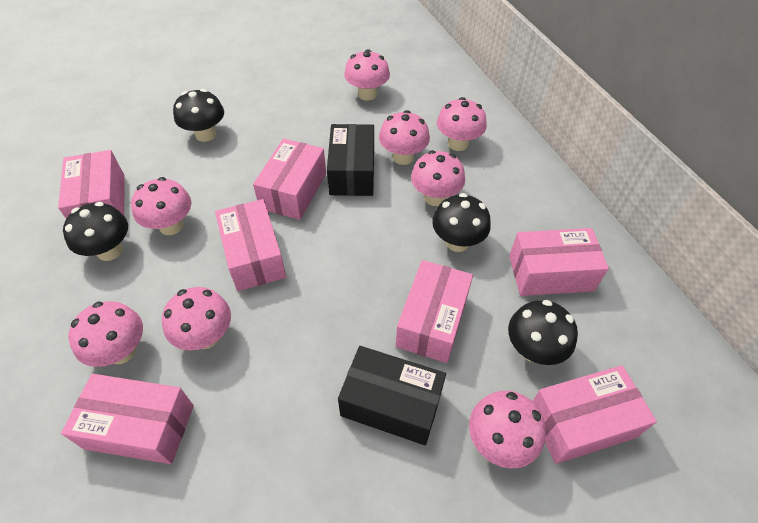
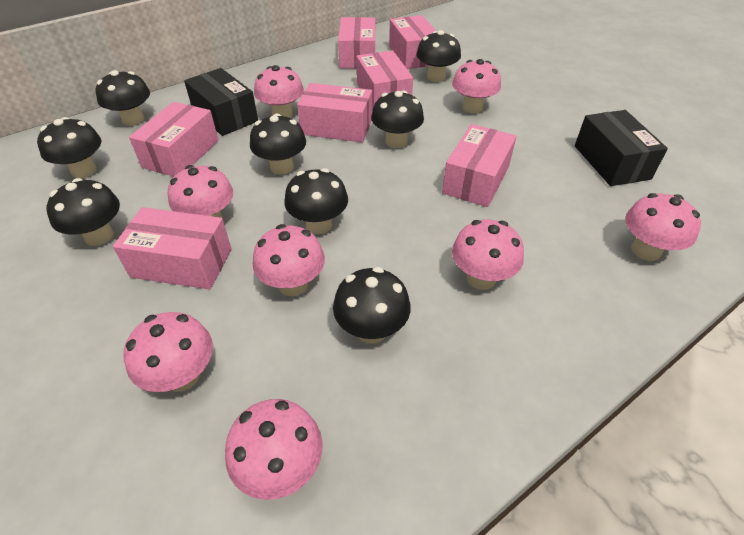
black mushroom: 4 -> 8

